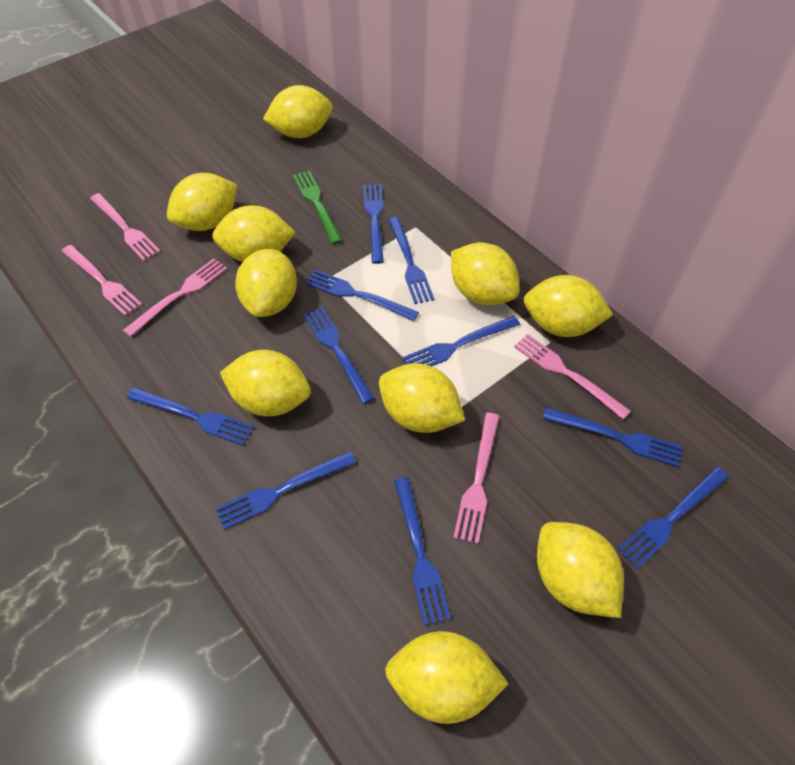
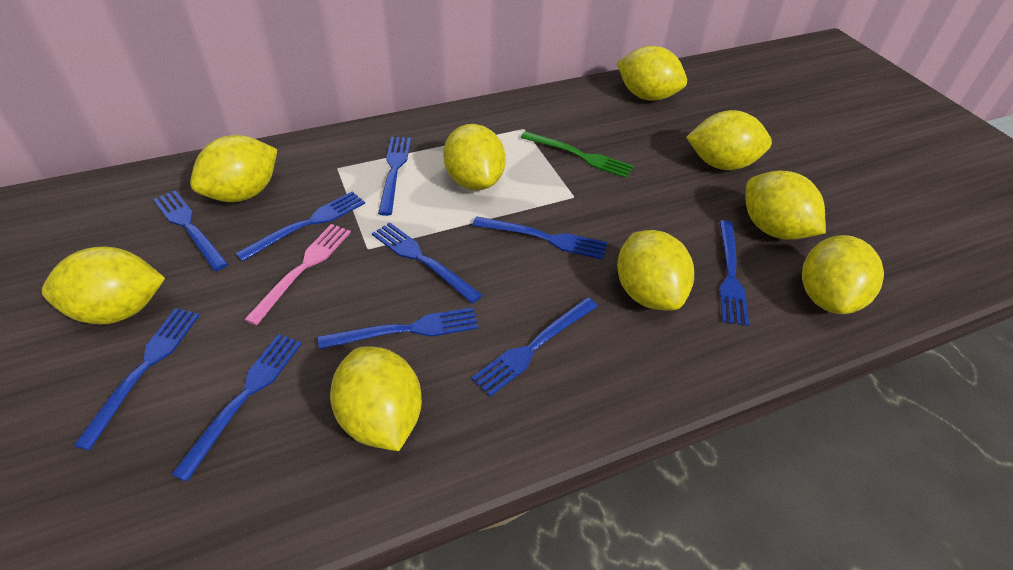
pink fork: 5 -> 1
yellow lemon: 10 -> 9

